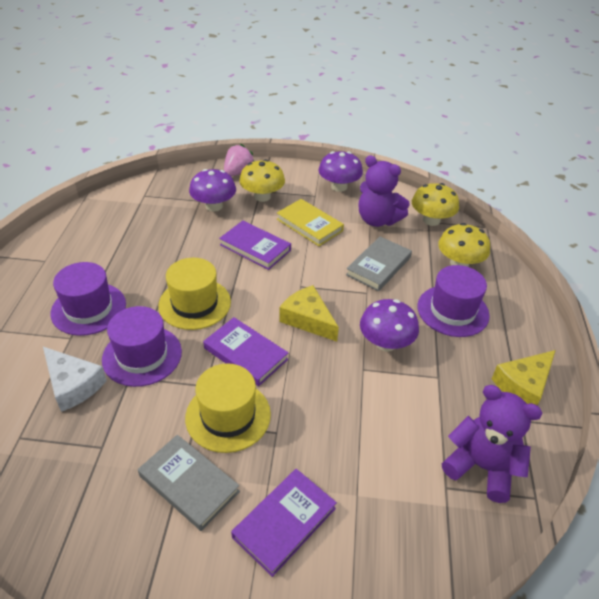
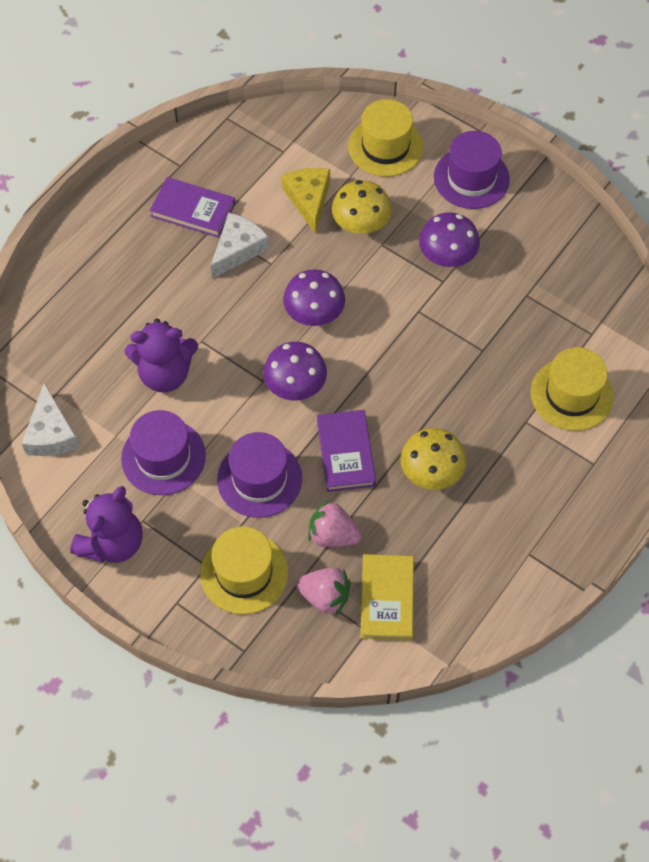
grey book: 2 -> 0
pink strawberry: 1 -> 2
purple book: 3 -> 2
white cheese: 1 -> 2
yellow cheese: 2 -> 1
yellow hat: 2 -> 3
yellow mushroom: 3 -> 2

